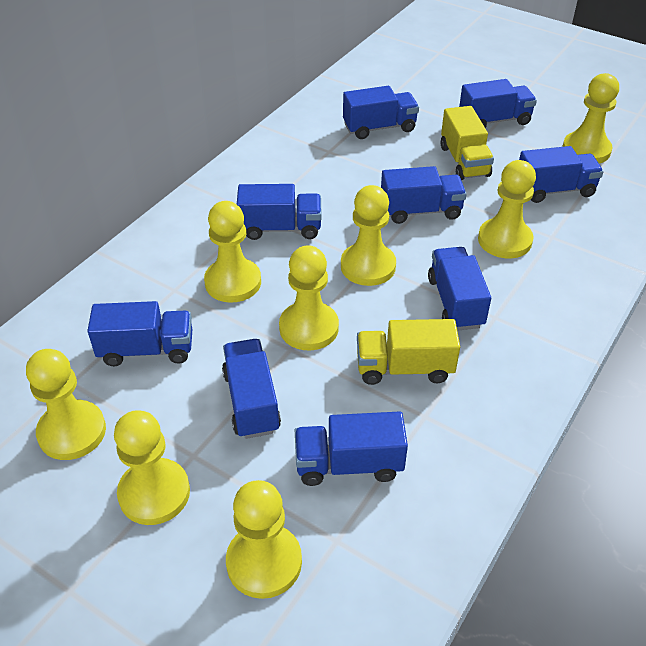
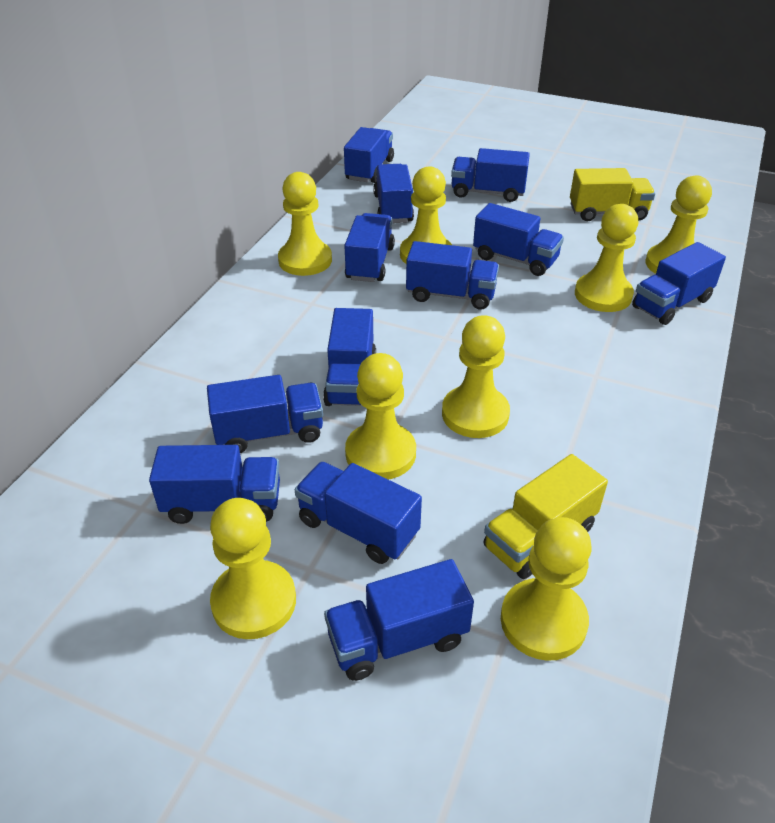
blue truck: 9 -> 12

